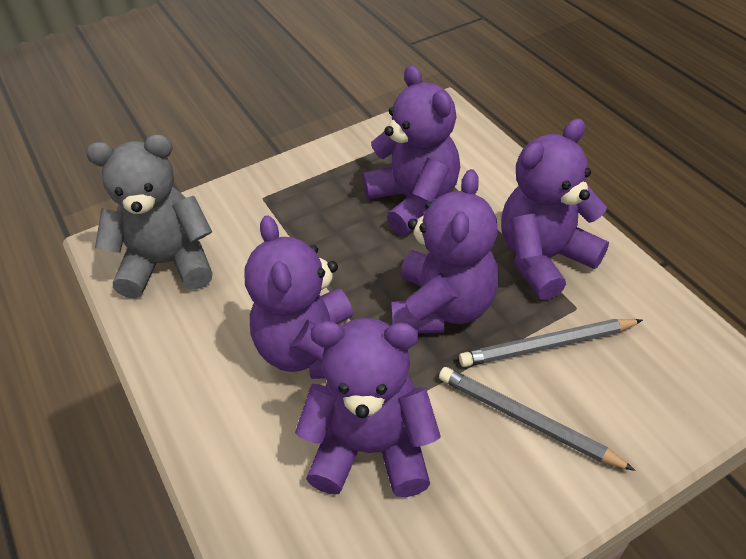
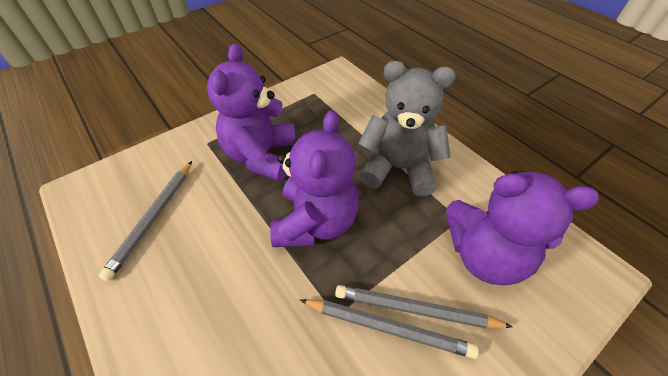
grey pencil: 2 -> 3
purple teddy bear: 5 -> 3

